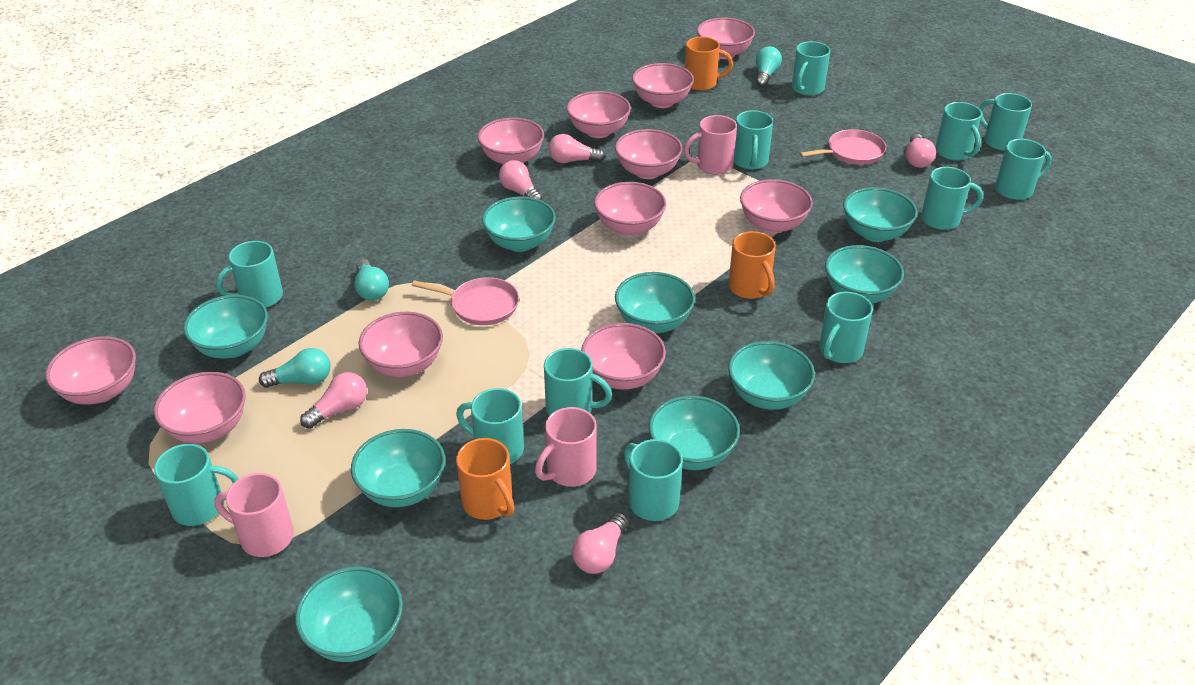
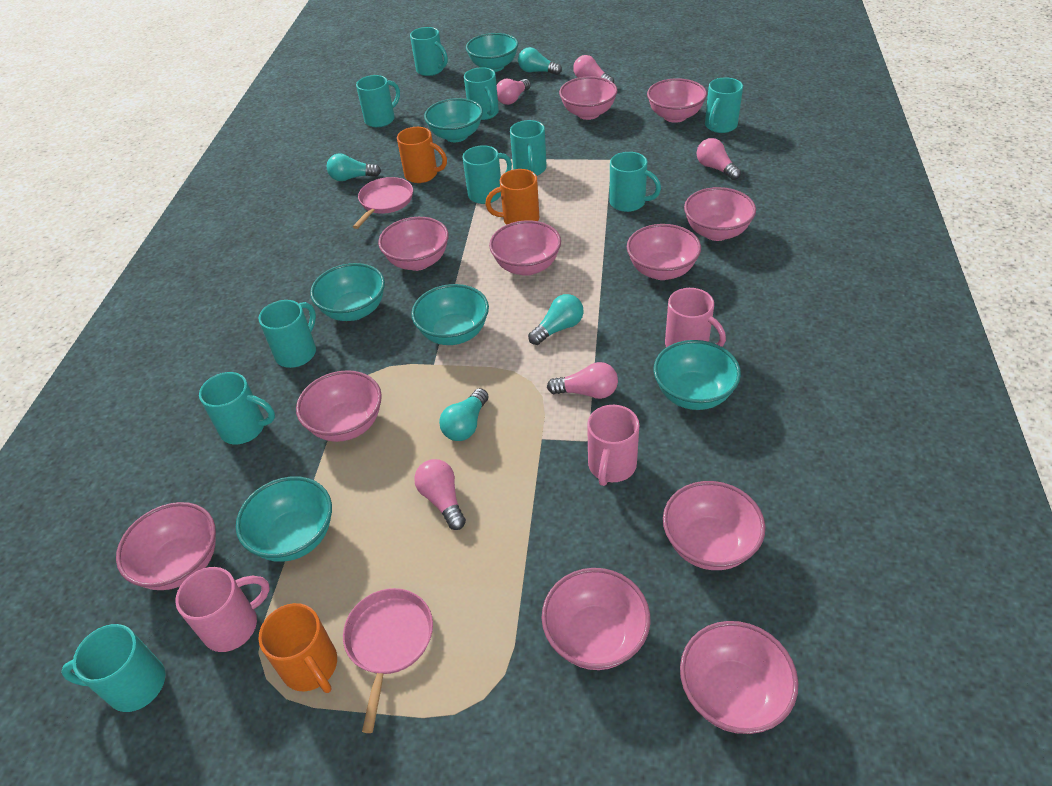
turquoise bowl: 9 -> 6
turquoise light bulb: 3 -> 4
turquoise mug: 12 -> 10

